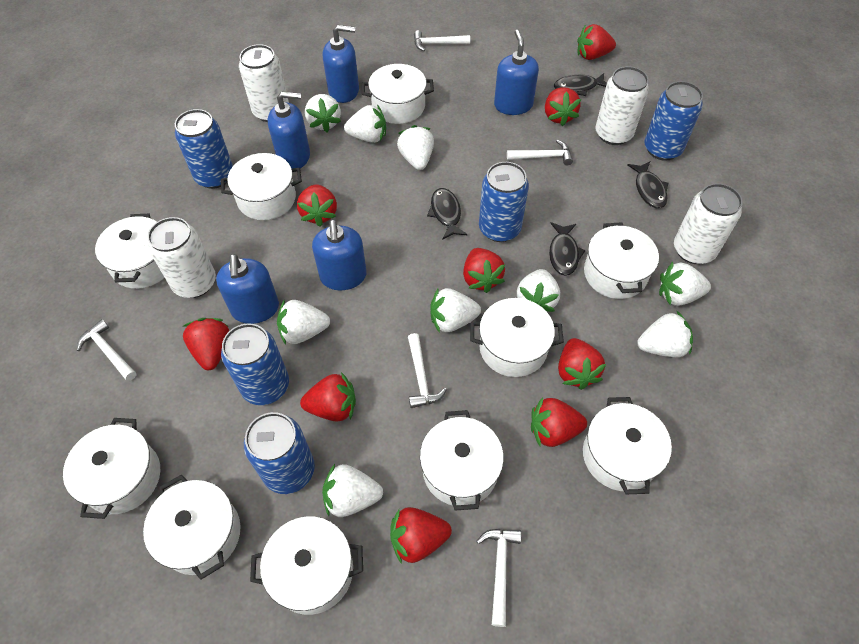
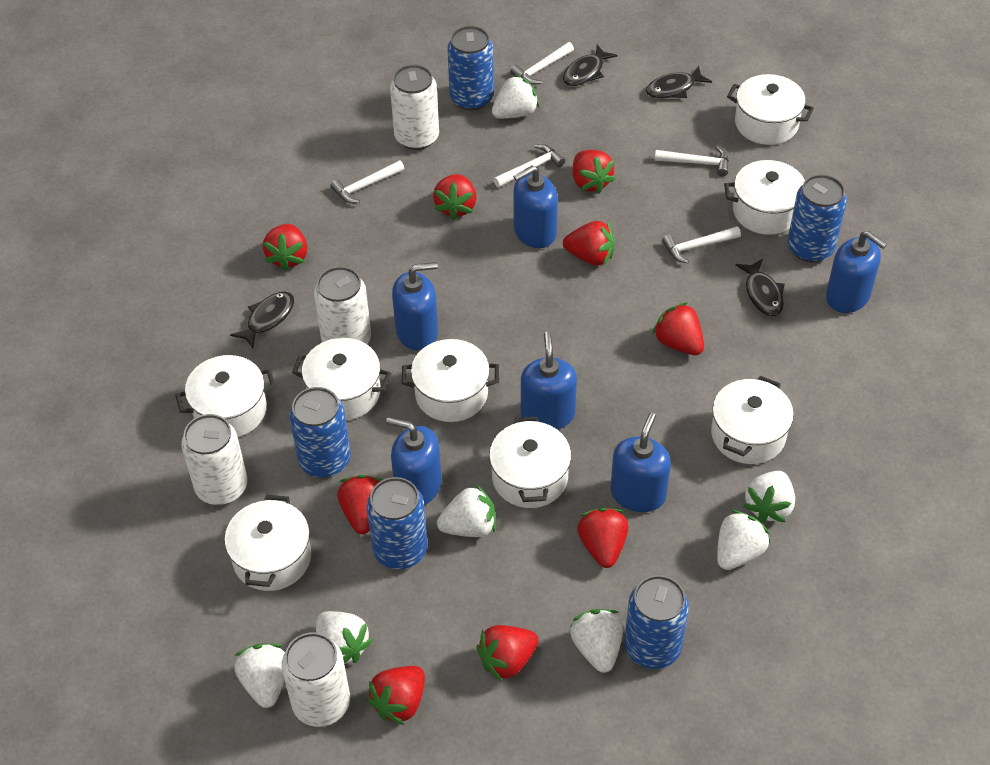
blue soap dispenser: 5 -> 6
white pot: 10 -> 8
white strawberry: 9 -> 7

